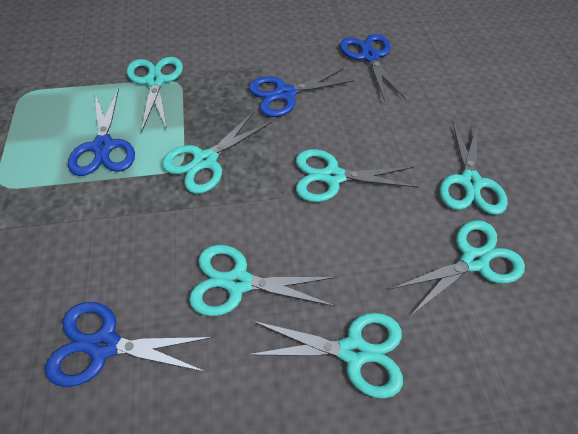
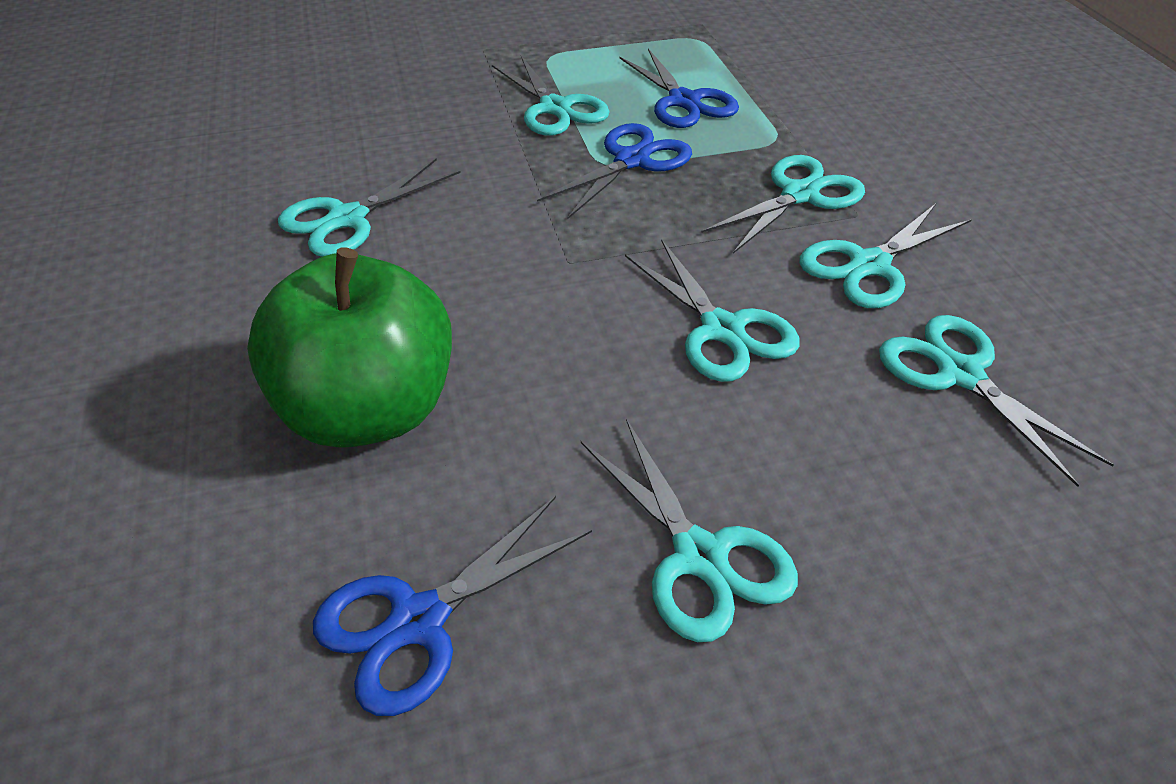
blue scissors: 4 -> 3
green apple: 0 -> 1

